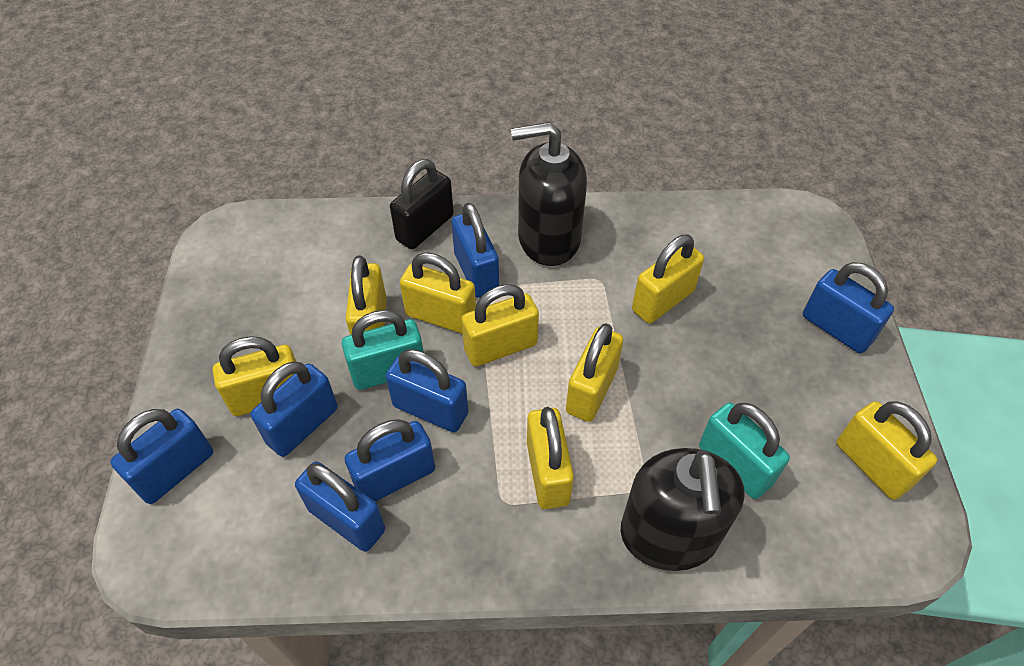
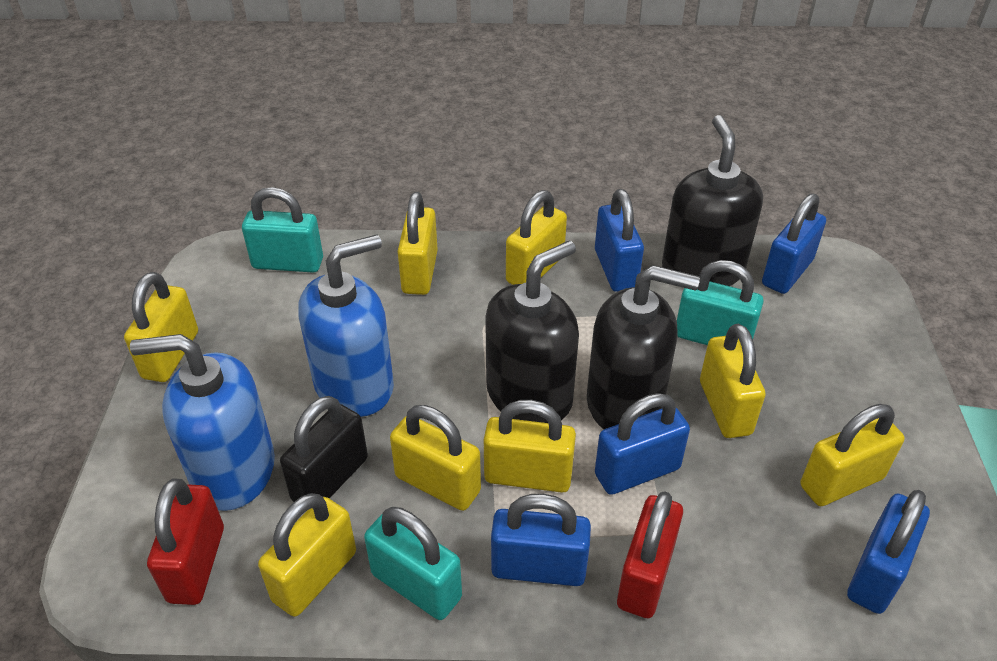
black soap dispenser: 2 -> 3
blue padlock: 7 -> 5
blue soap dispenser: 0 -> 2
red padlock: 0 -> 2
turquoise padlock: 2 -> 3

